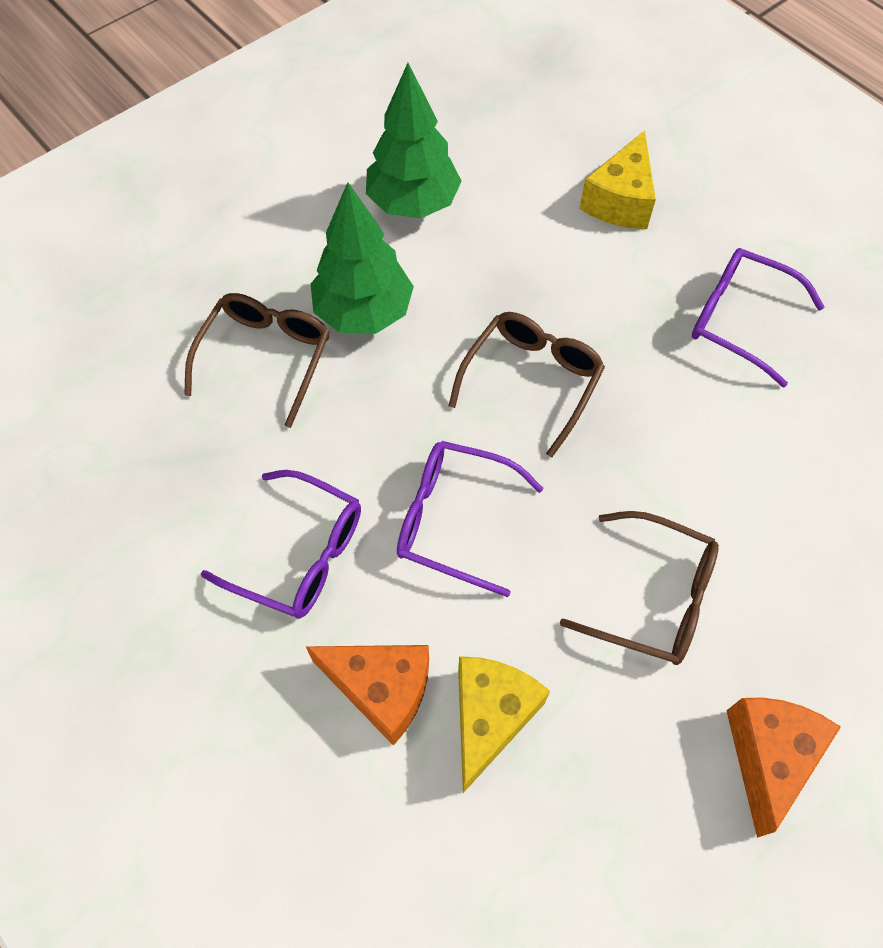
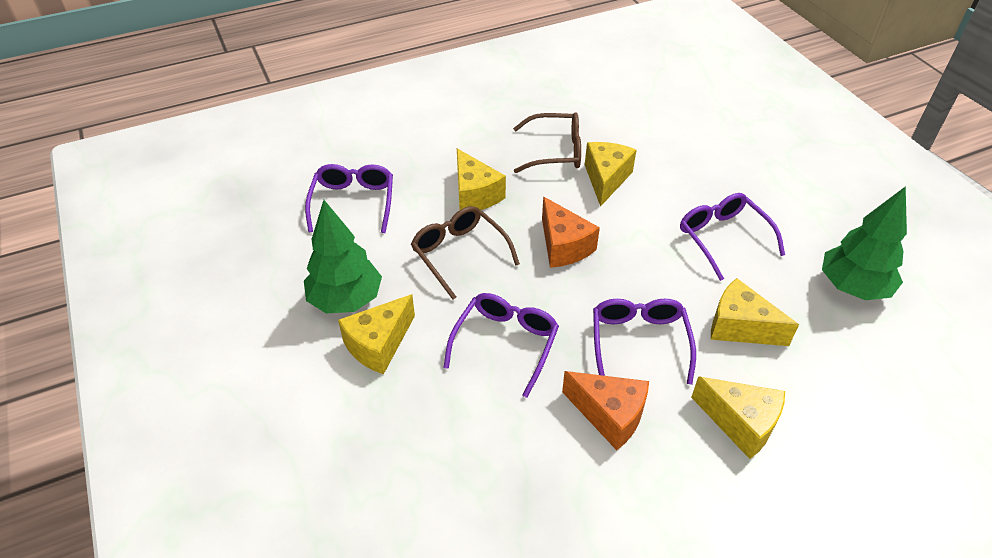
brown glasses: 3 -> 2
purple glasses: 3 -> 4
yellow cheese: 2 -> 5

